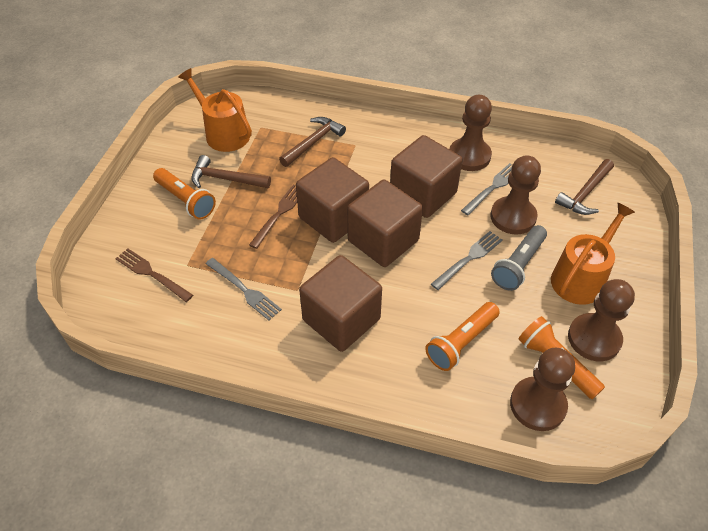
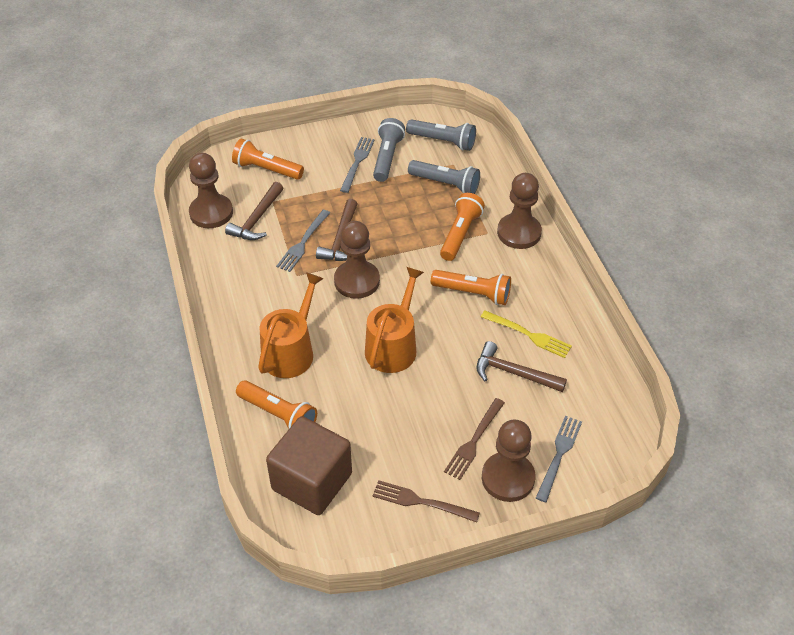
brown cube: 4 -> 1
grey flashlight: 1 -> 3
orange flashlight: 3 -> 4
yellow fork: 0 -> 1

